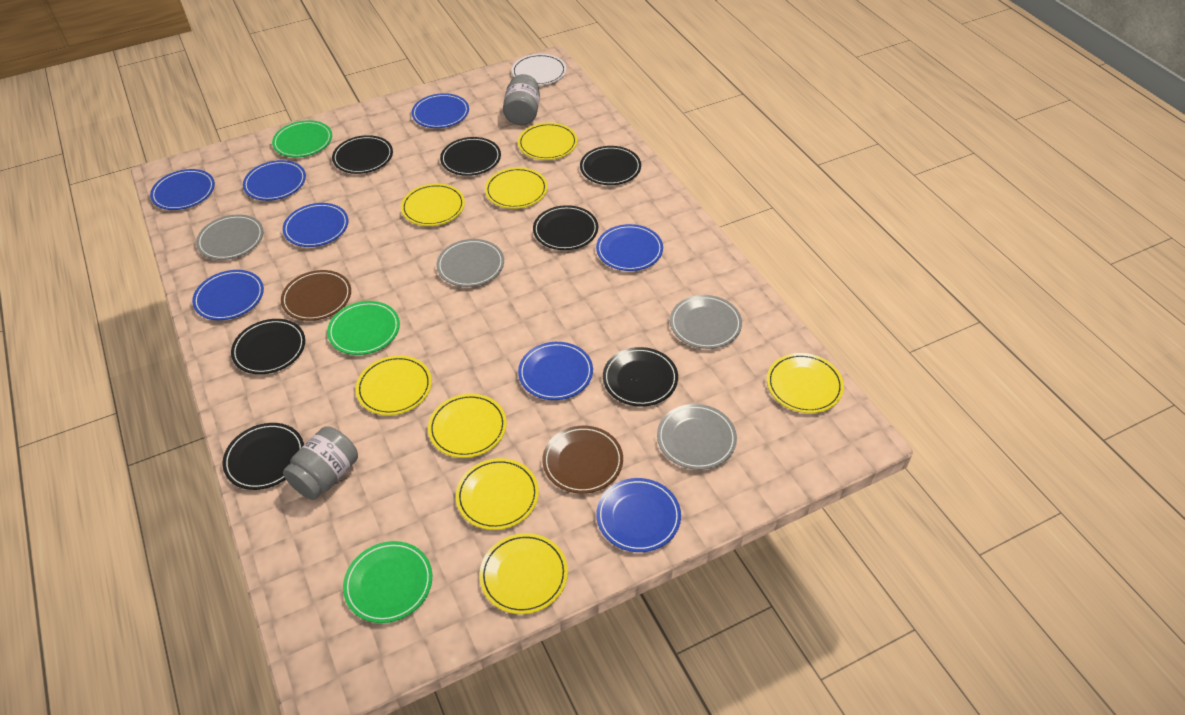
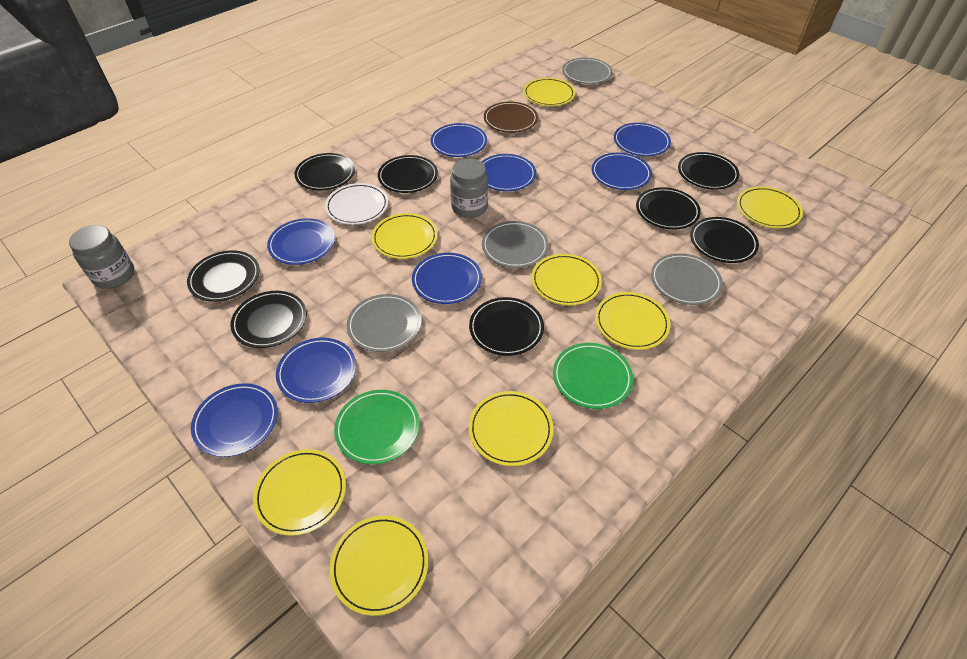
black plate: 7 -> 8
brown plate: 2 -> 1
green plate: 3 -> 2

